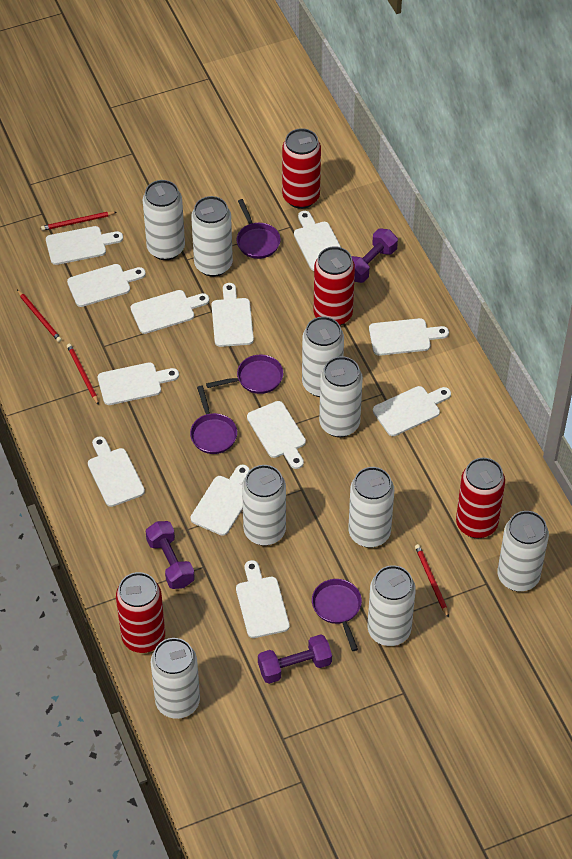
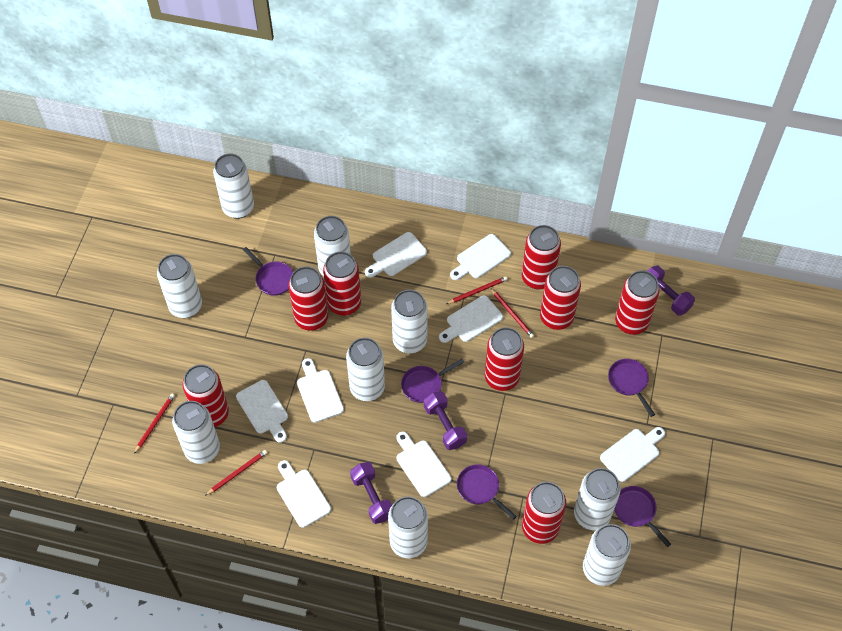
purple pan: 4 -> 5
red can: 4 -> 8
white cutting board: 12 -> 8

